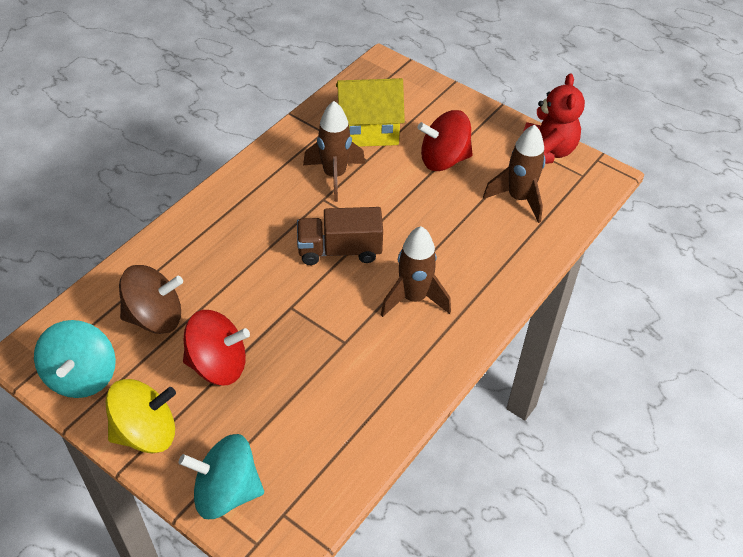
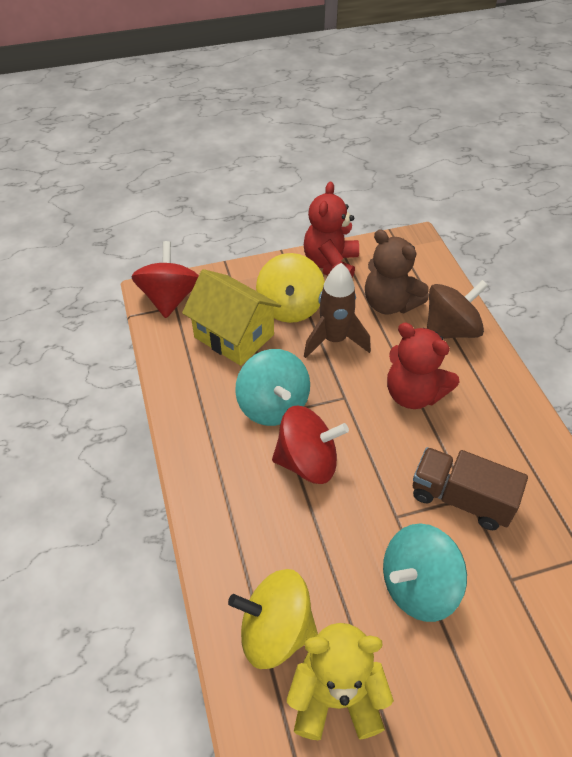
brown rocket: 3 -> 1
brown teddy bear: 0 -> 1
red teddy bear: 1 -> 2
yellow spinning top: 1 -> 2
yellow teddy bear: 0 -> 1

